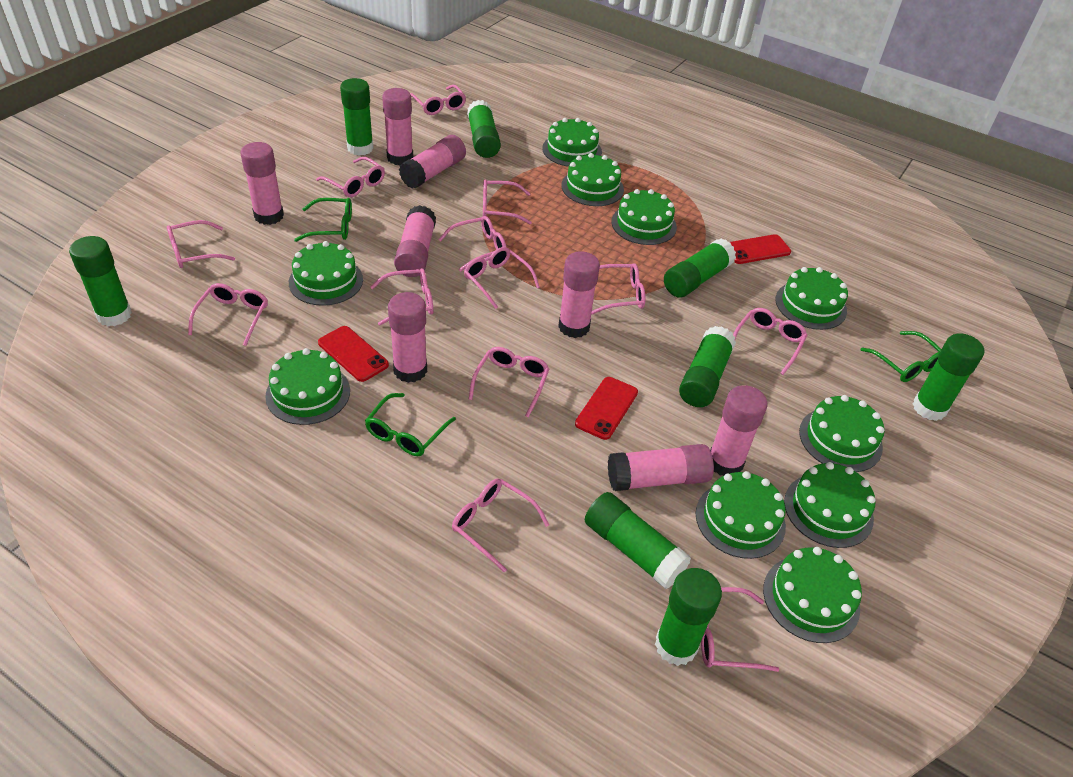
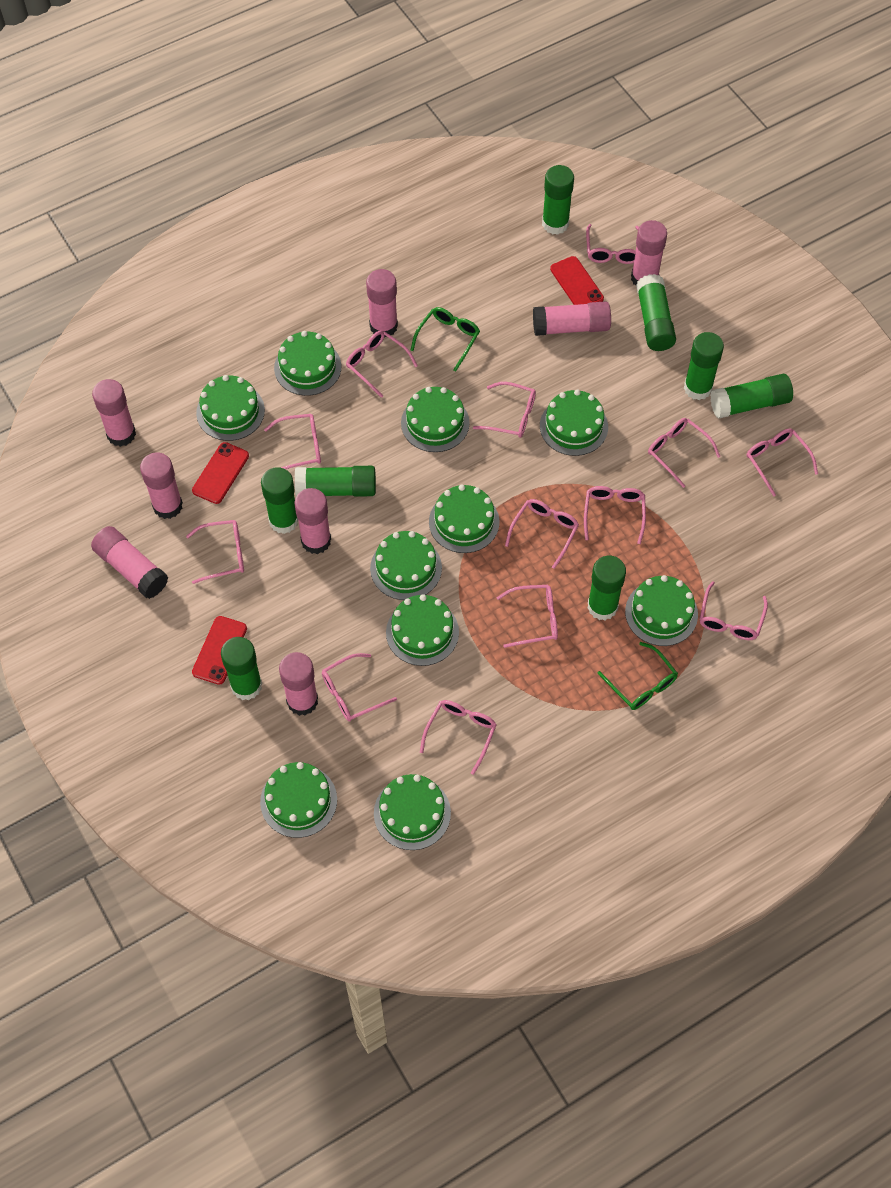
green glasses: 3 -> 2

